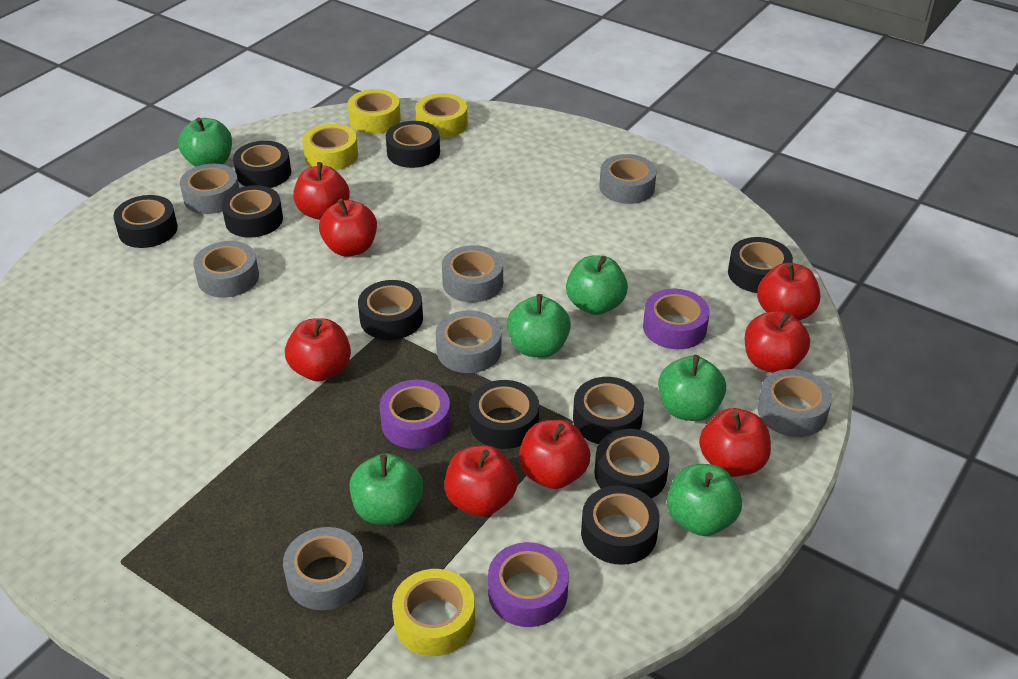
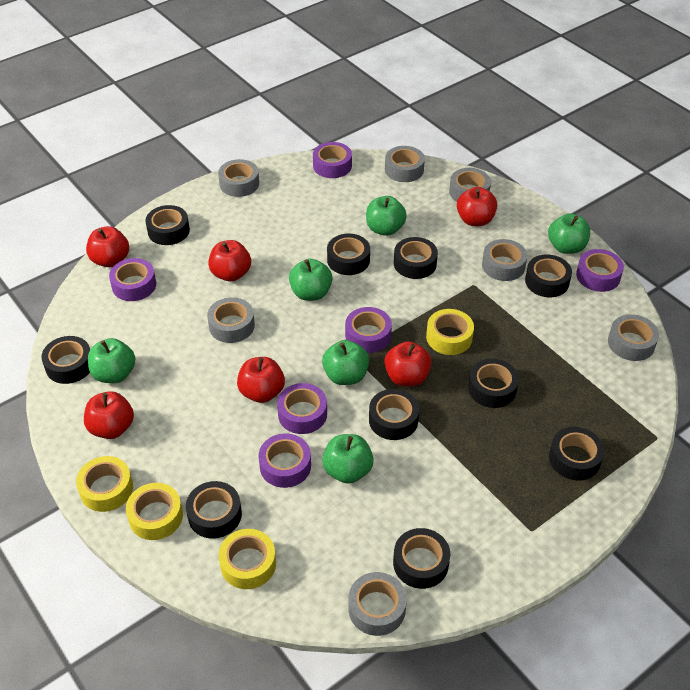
purple tape: 3 -> 6
red apple: 8 -> 6

